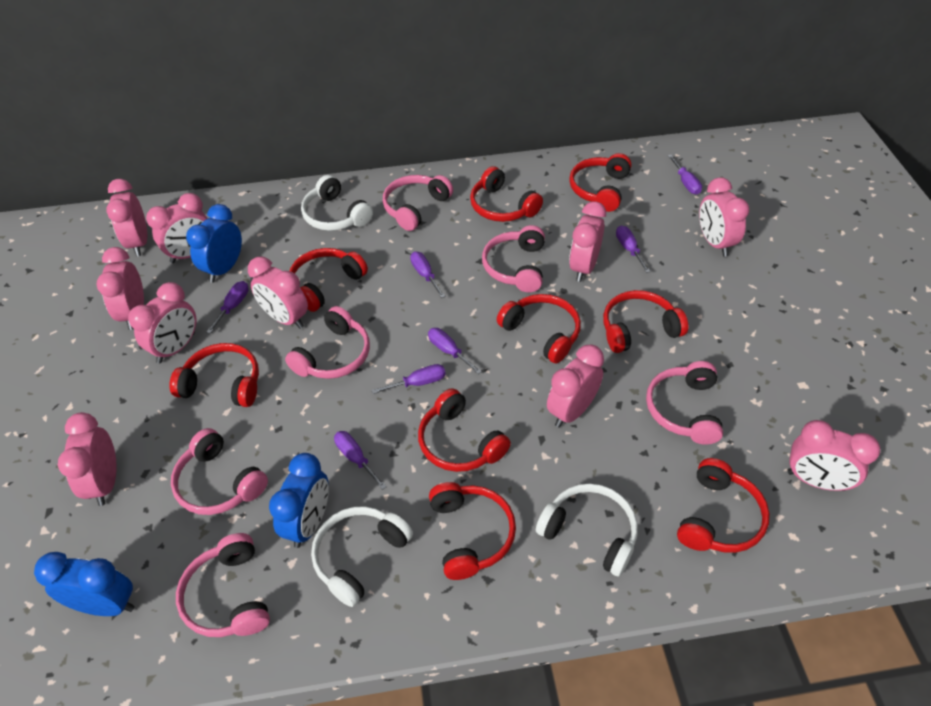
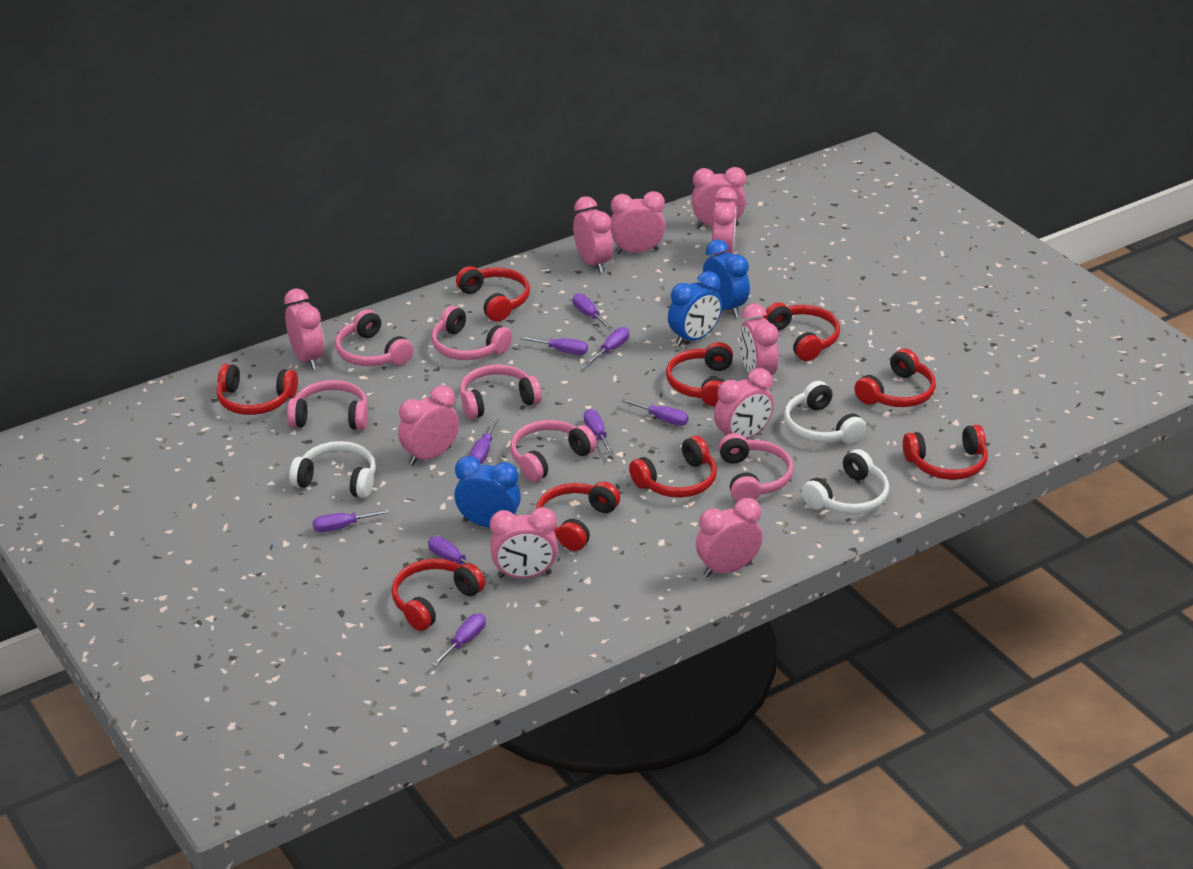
purple screwdriver: 7 -> 9

